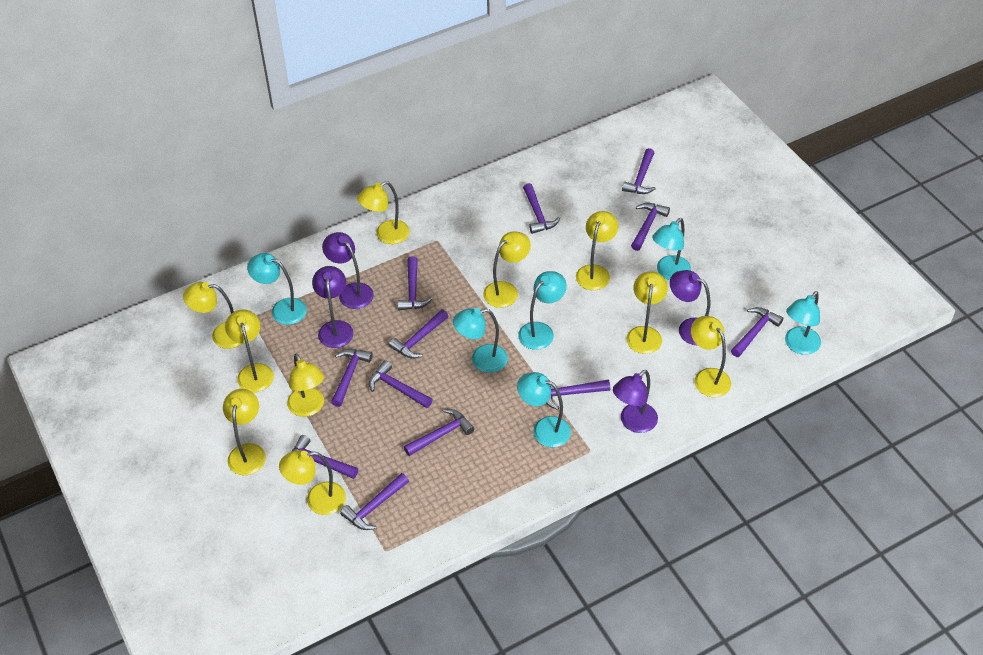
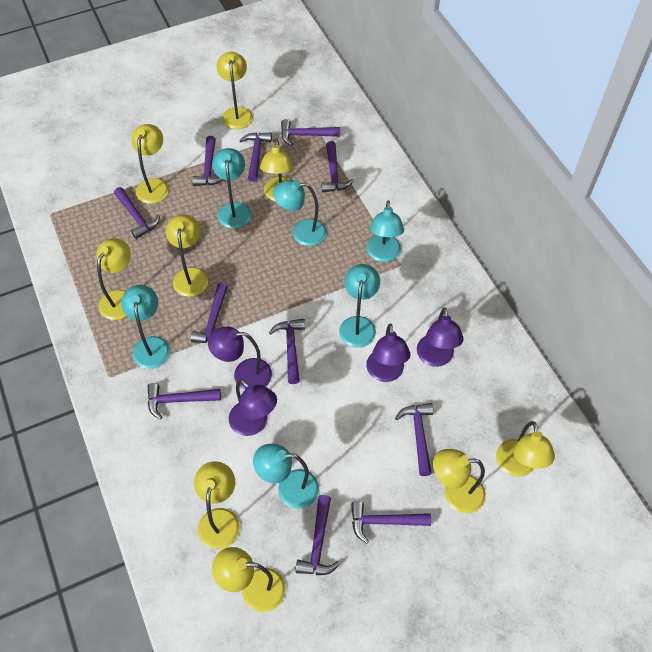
purple hammer: 12 -> 11
yellow lamp: 10 -> 9

